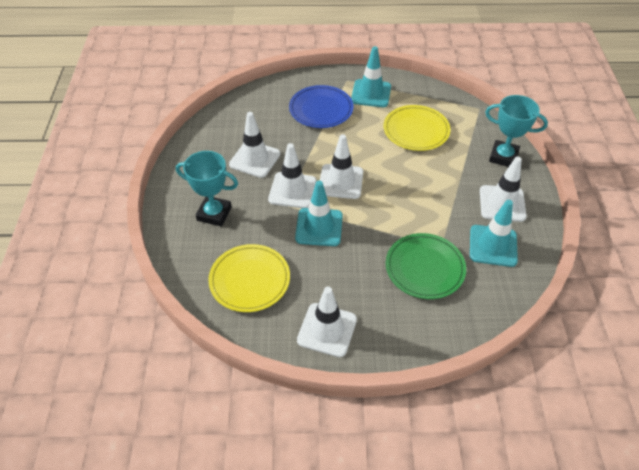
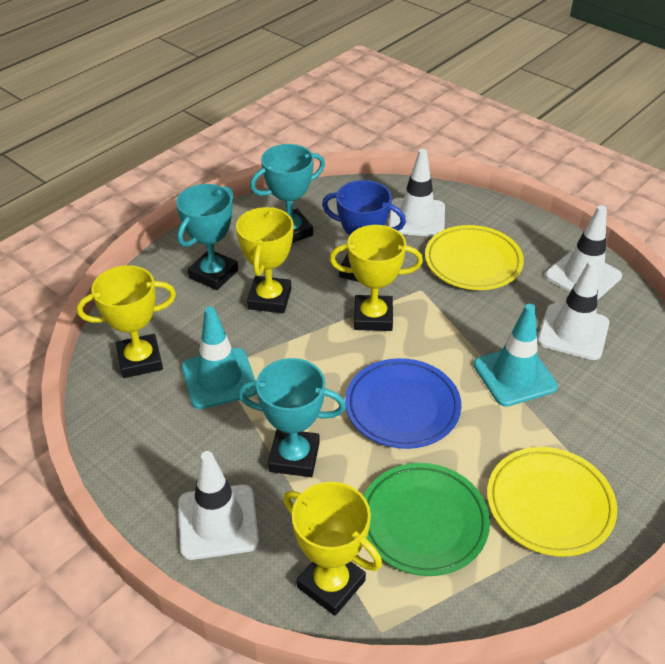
blue trophy: 0 -> 1
turquoise traffic cone: 3 -> 2
turquoise trophy: 2 -> 3
white traffic cone: 5 -> 4
yellow trophy: 0 -> 4

